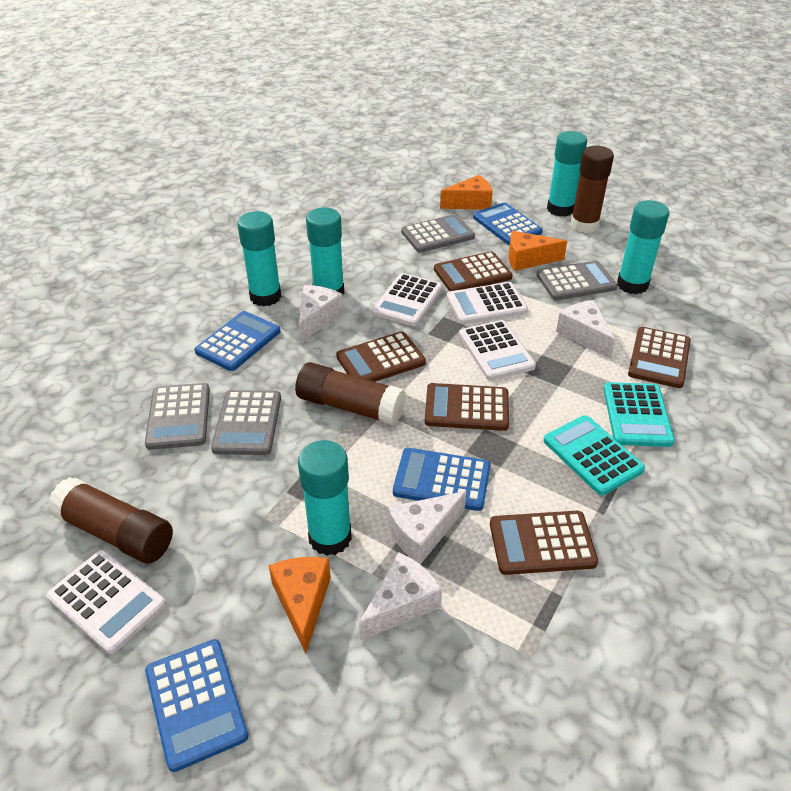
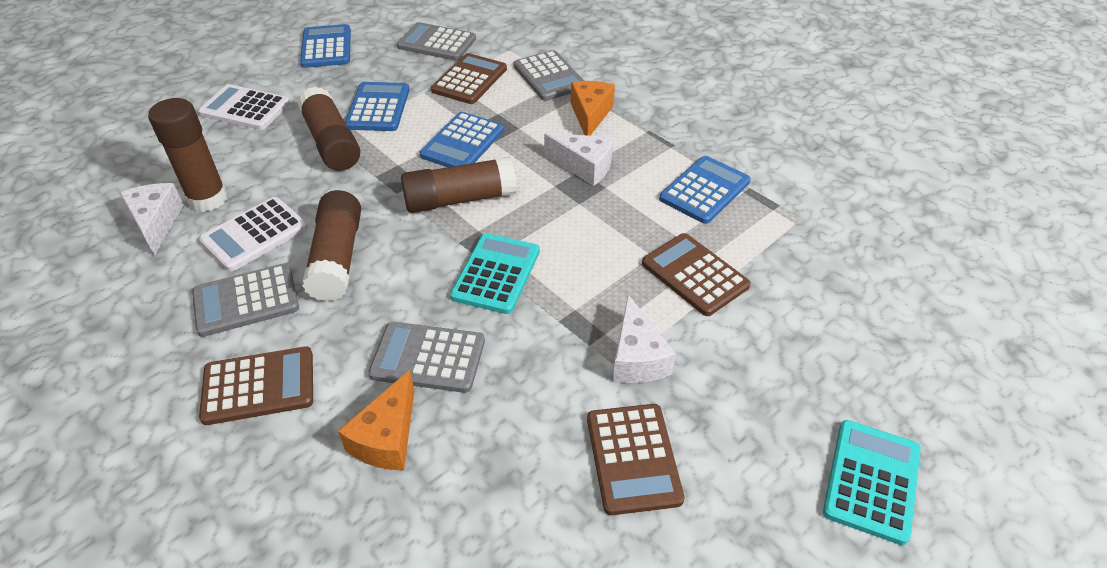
brown calculator: 5 -> 4
brown glue stick: 3 -> 4
orange cheese: 3 -> 2
turquoise glue stick: 5 -> 0
white calculator: 4 -> 2
white cheese: 4 -> 3

